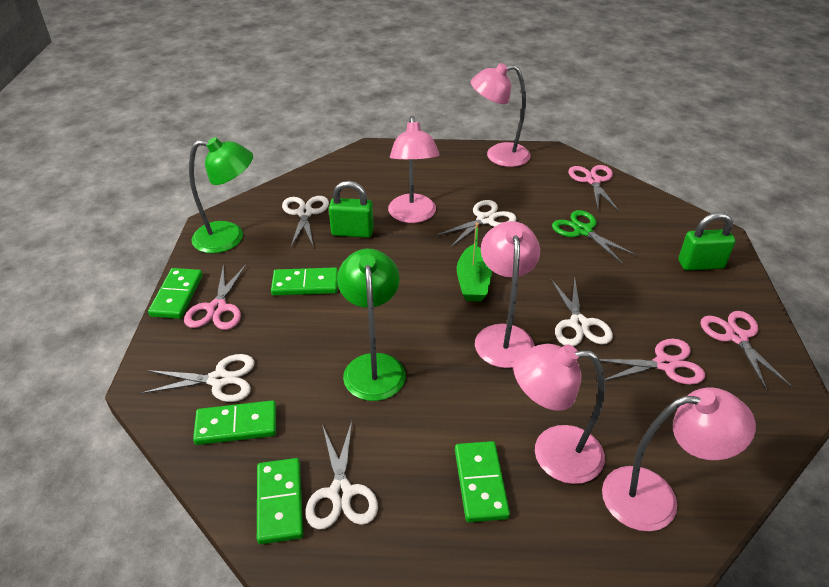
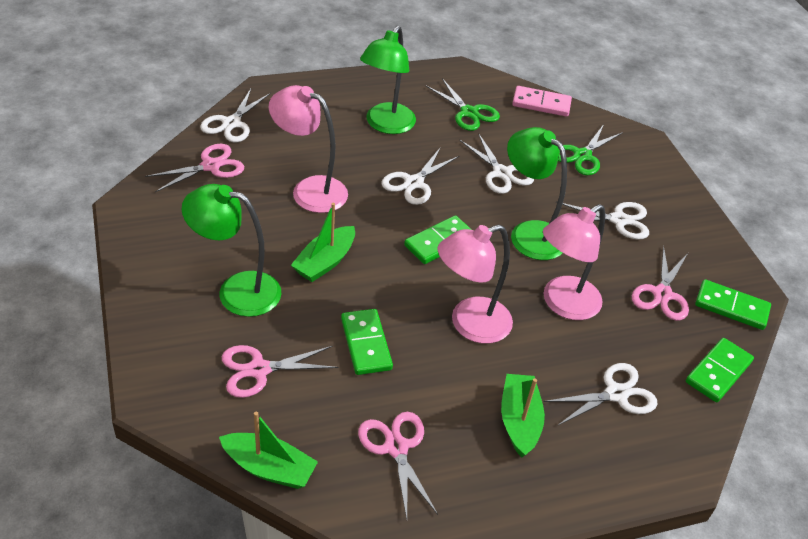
green boat: 1 -> 3
green domino: 5 -> 4
green lamp: 2 -> 3
green padlock: 2 -> 0
green scissors: 1 -> 2
pink domino: 0 -> 1
pink lamp: 5 -> 3

